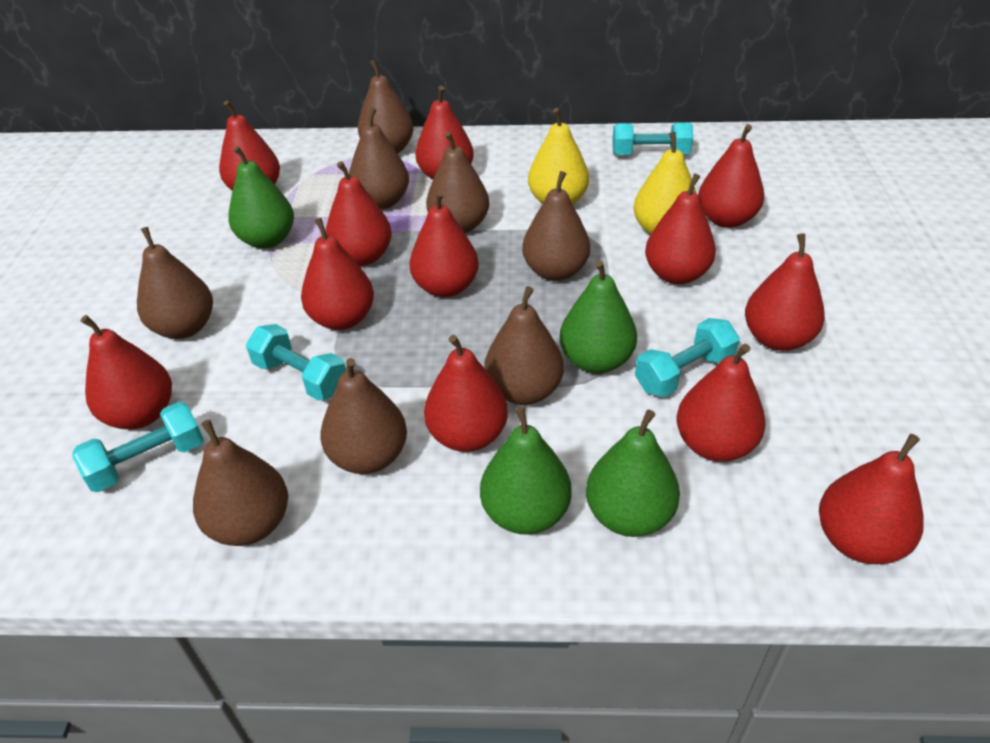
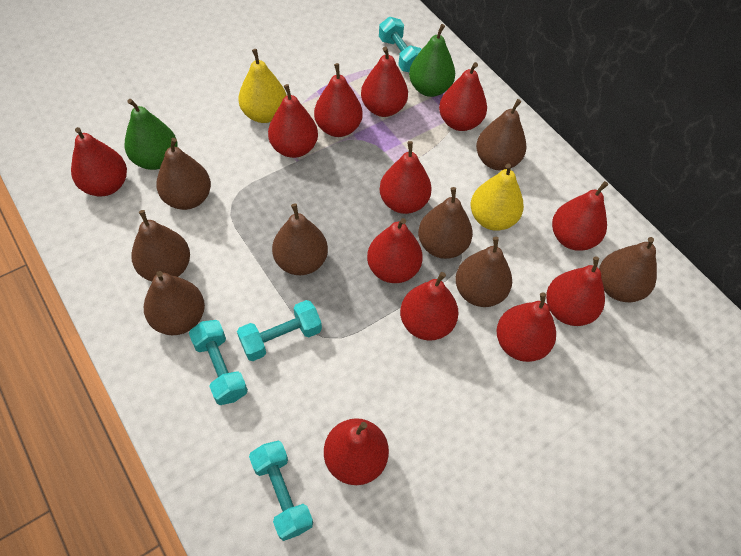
green pear: 4 -> 2

